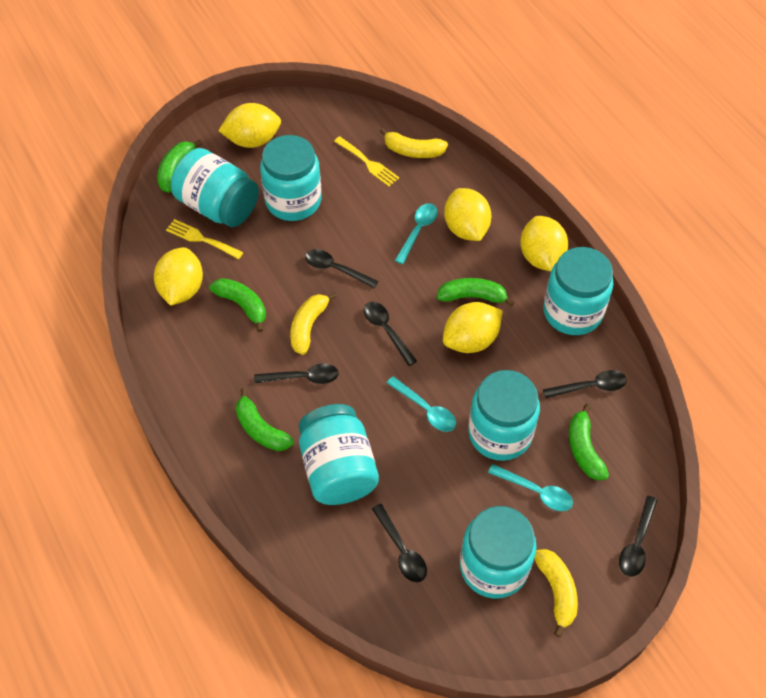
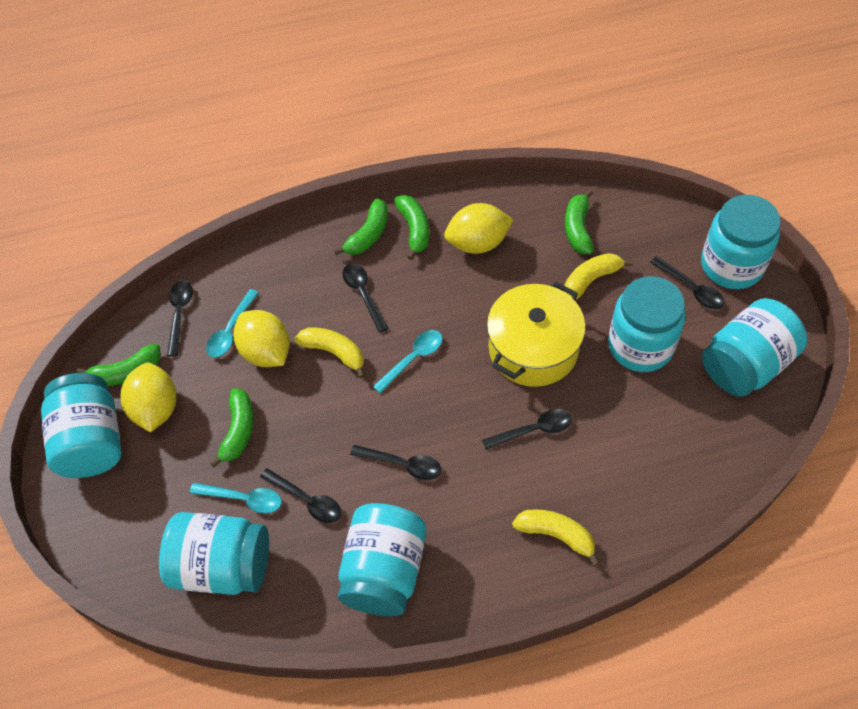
yellow fork: 2 -> 0
yellow lemon: 5 -> 3
yellow pot: 0 -> 1

